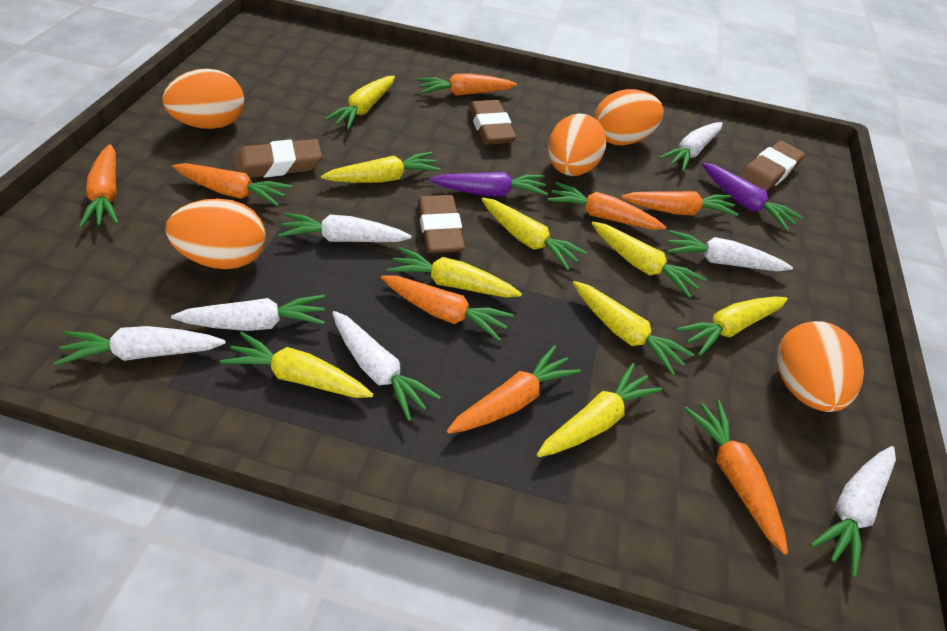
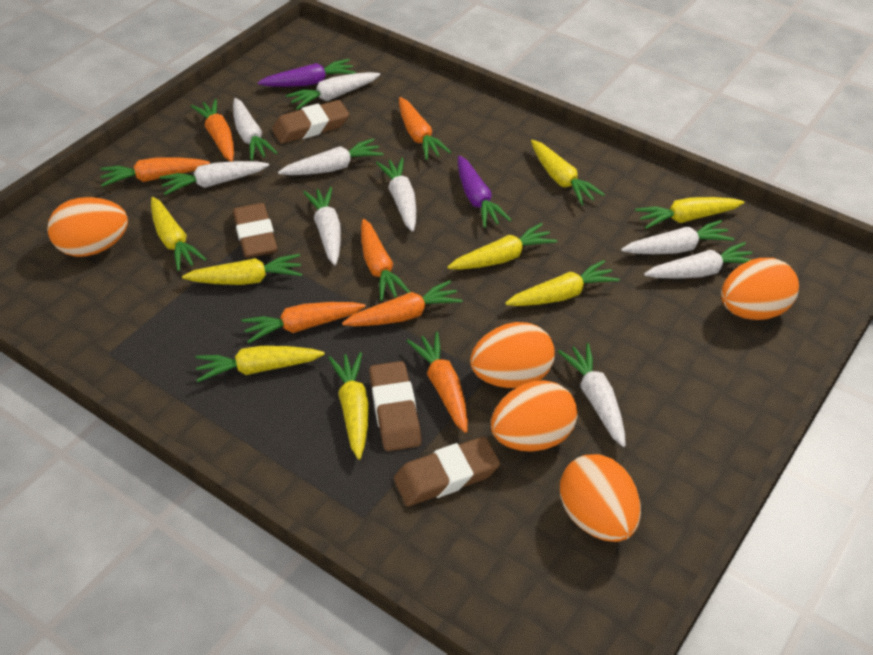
orange carrot: 8 -> 7
white carrot: 7 -> 9
yellow carrot: 9 -> 8

